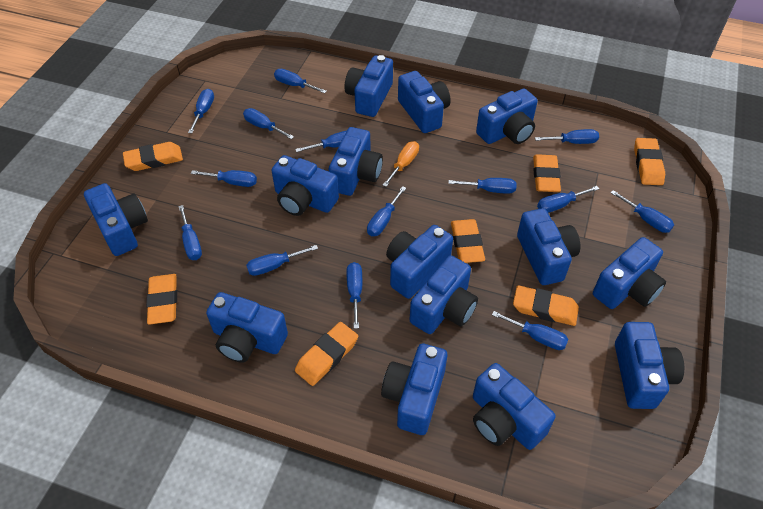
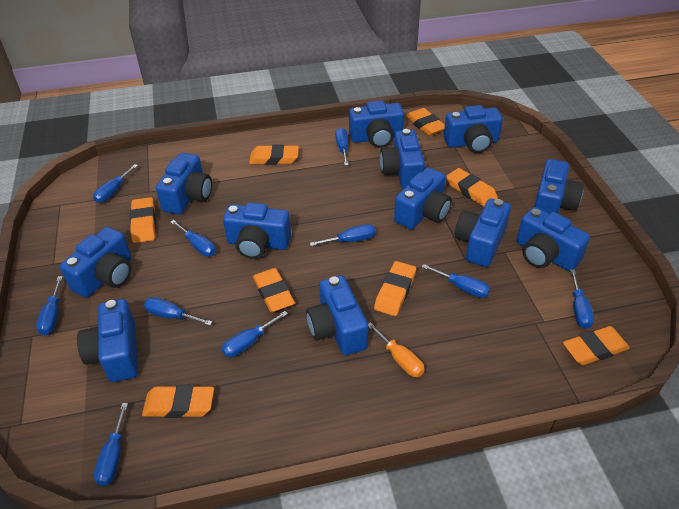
blue camera: 14 -> 12
blue screwdriver: 14 -> 10
orange eraser: 7 -> 8

